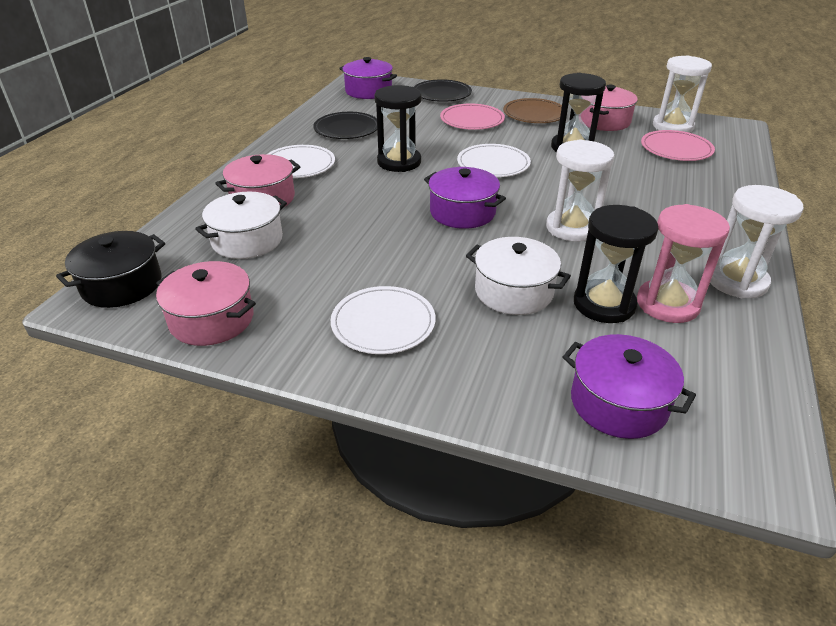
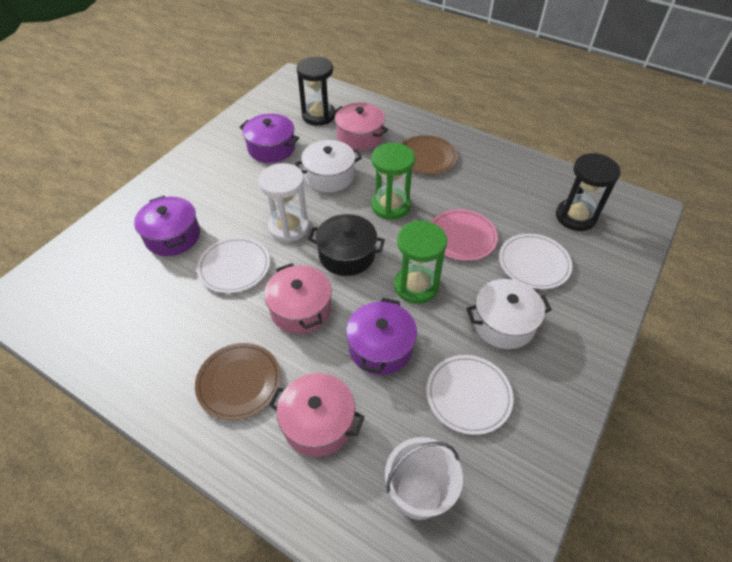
black hourglass: 3 -> 2
black plate: 2 -> 0
brown plate: 1 -> 2
green hourglass: 0 -> 2
pink hourglass: 1 -> 0
pink plate: 2 -> 1
white bucket: 0 -> 1
white hourglass: 3 -> 1

